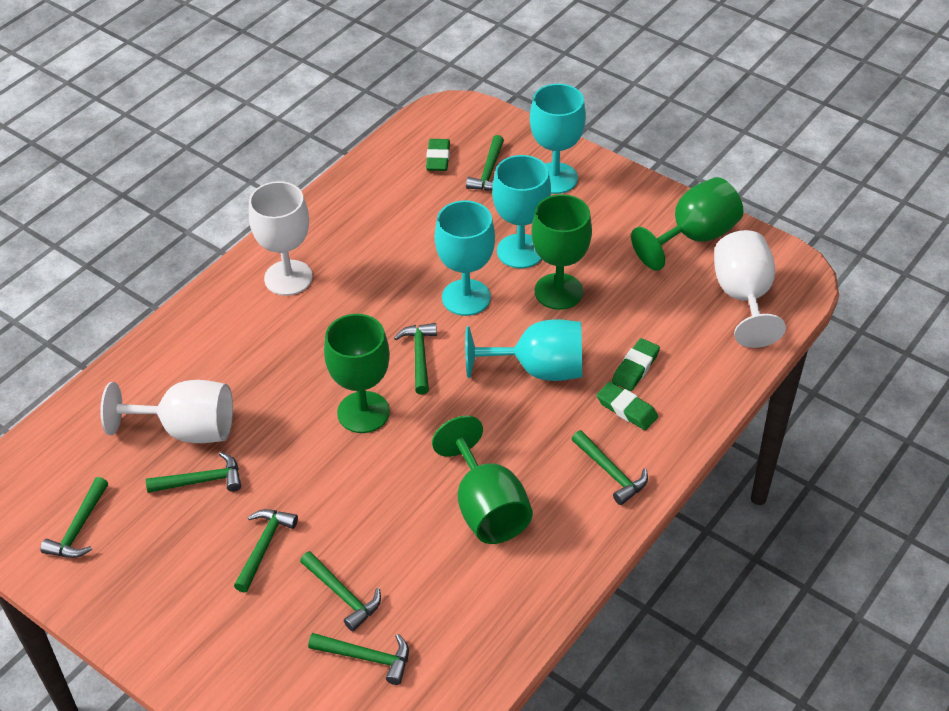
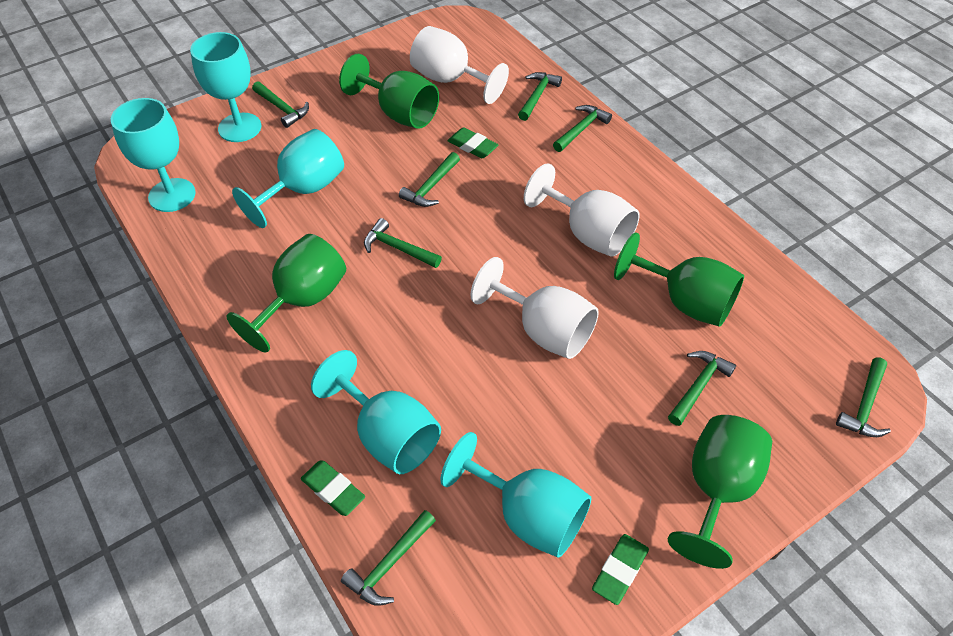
turquoise goblet: 4 -> 5

